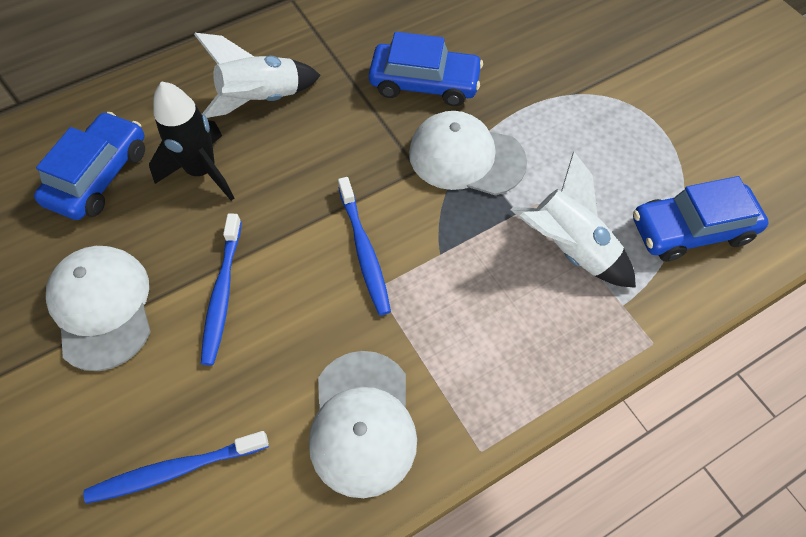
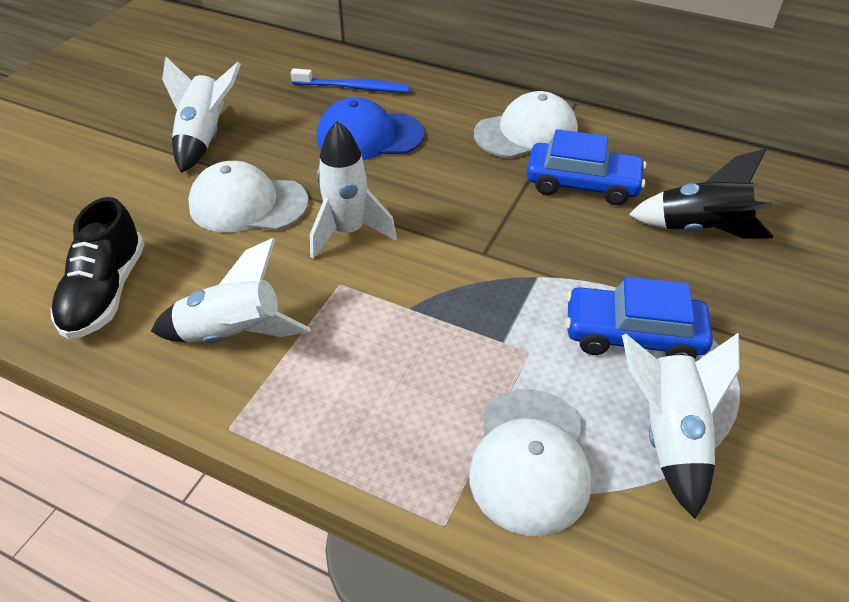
black shoe: 0 -> 1
blue cap: 0 -> 1
blue car: 3 -> 2
blue toothbrush: 3 -> 1
white rocket: 2 -> 4

